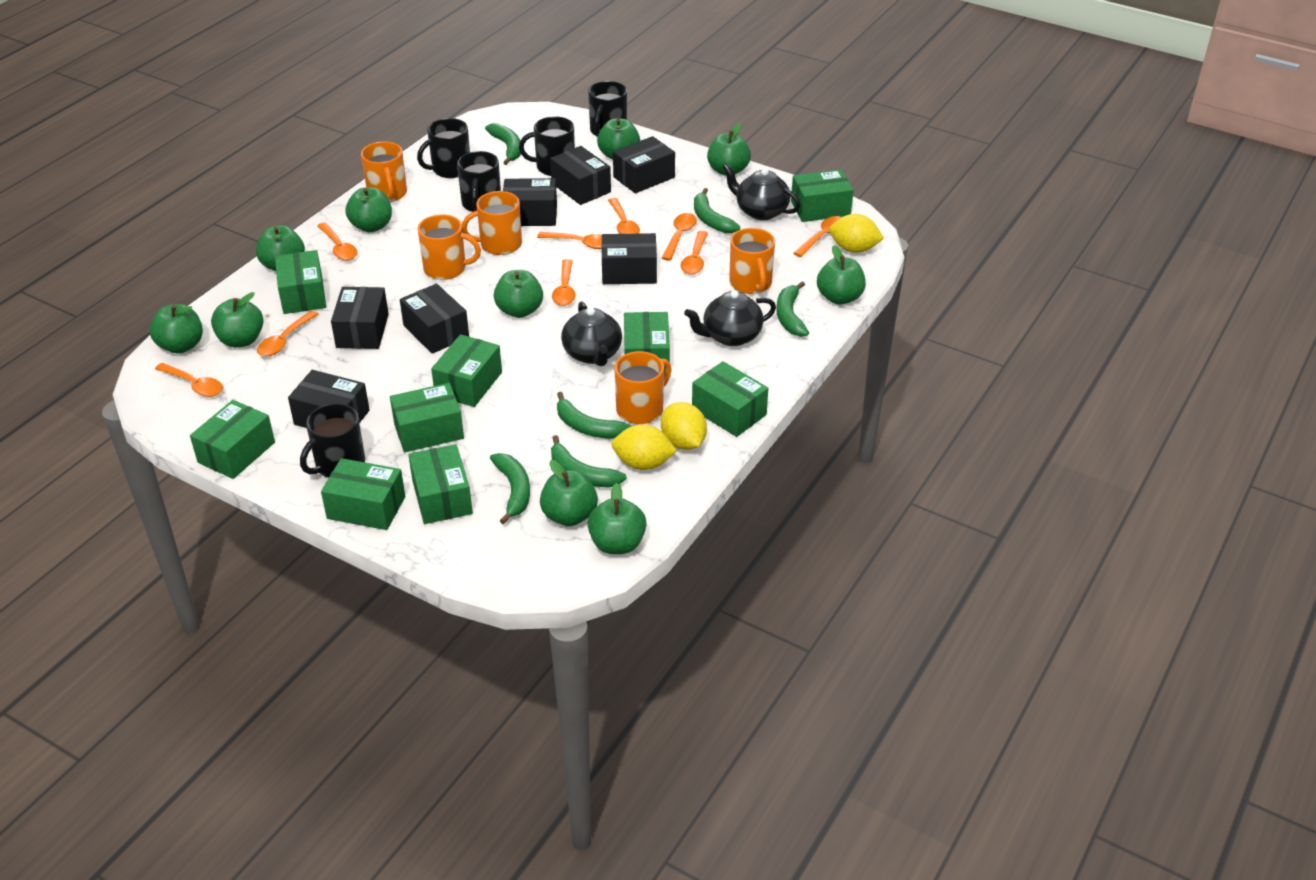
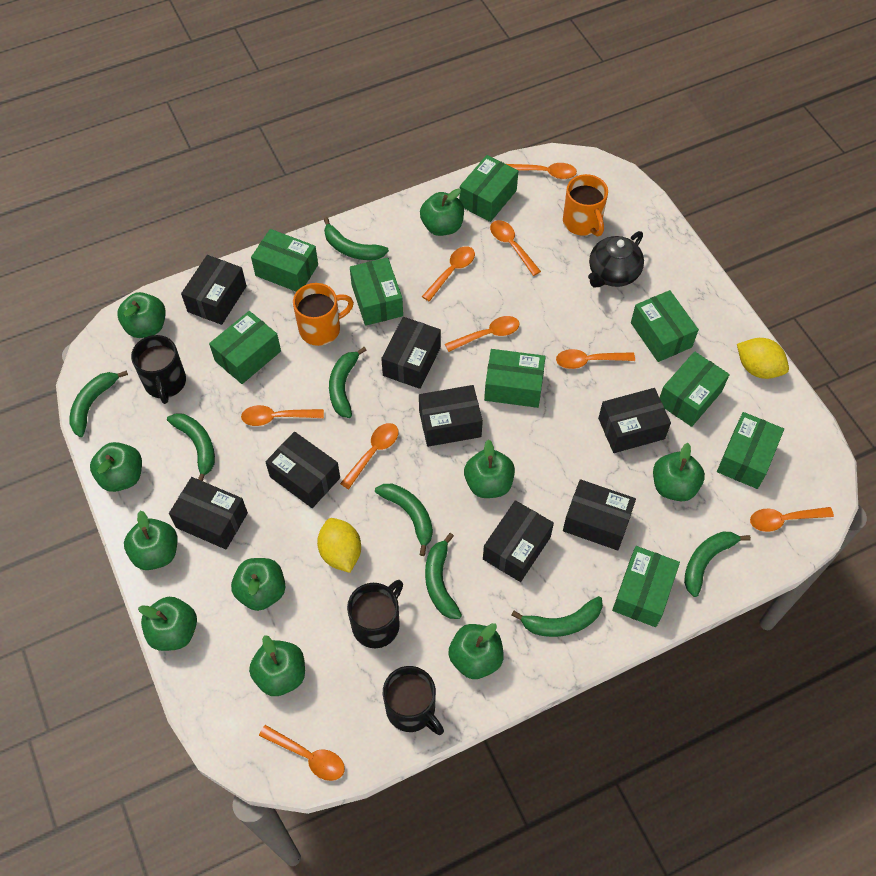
black box: 7 -> 8
black mug: 5 -> 3
black teapot: 3 -> 1
green banana: 6 -> 8
orange mug: 5 -> 2
yellow lemon: 3 -> 2

